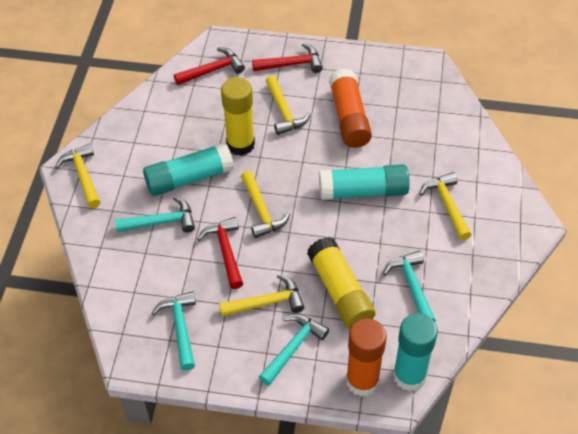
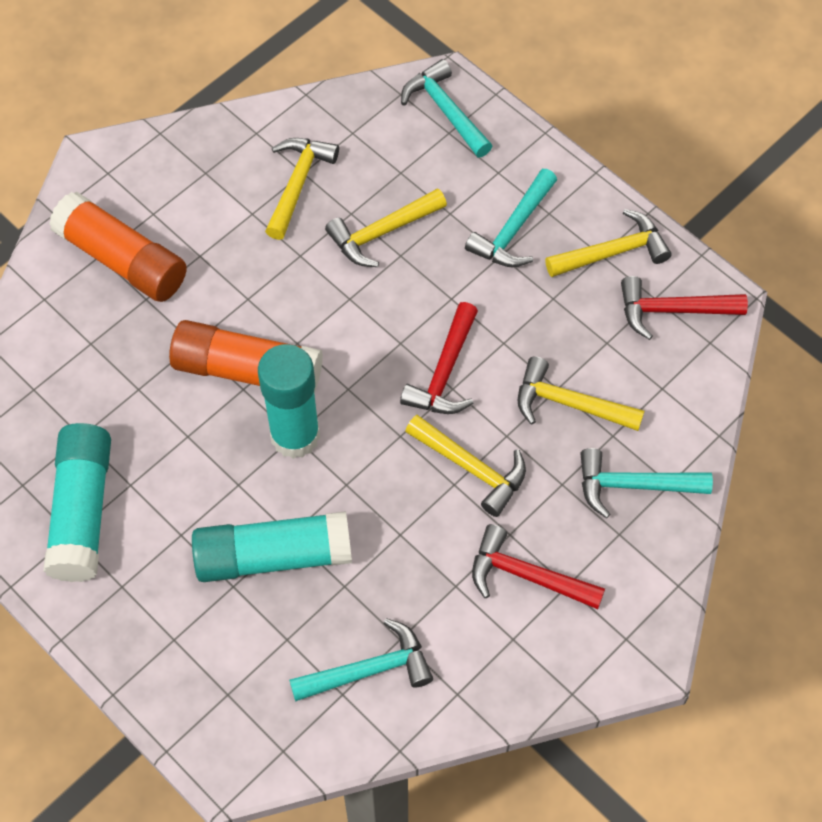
yellow glue stick: 2 -> 0

